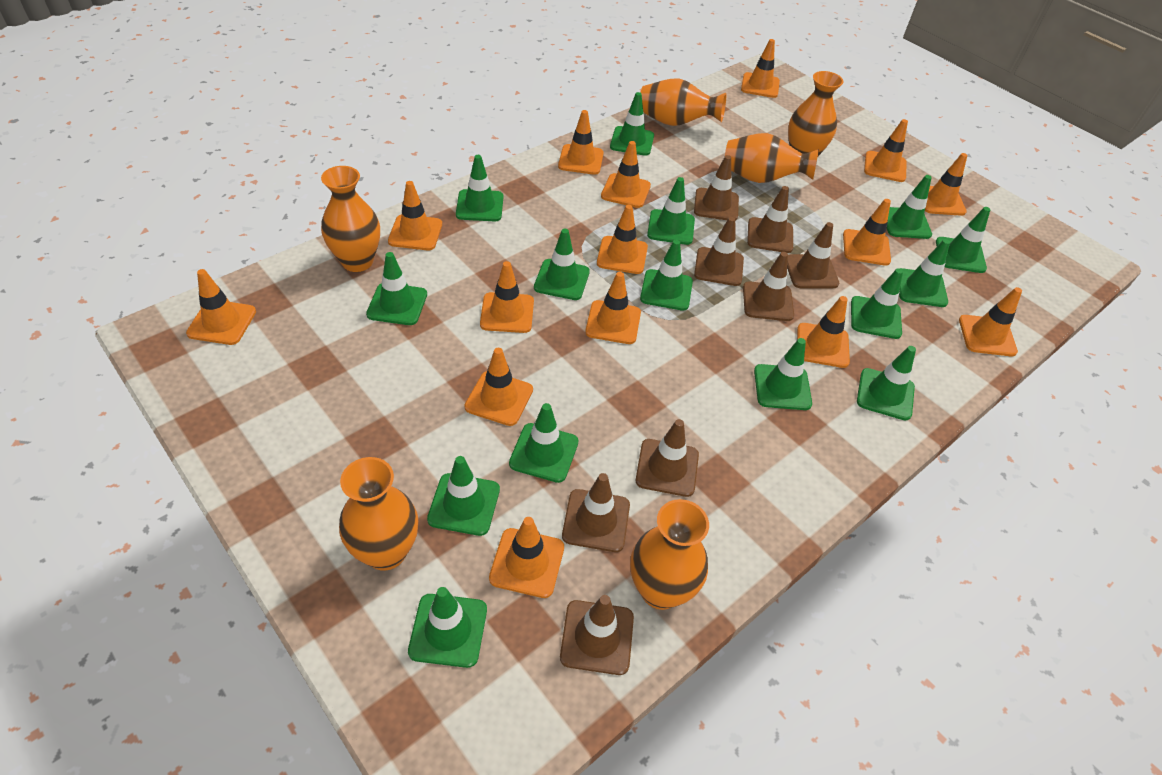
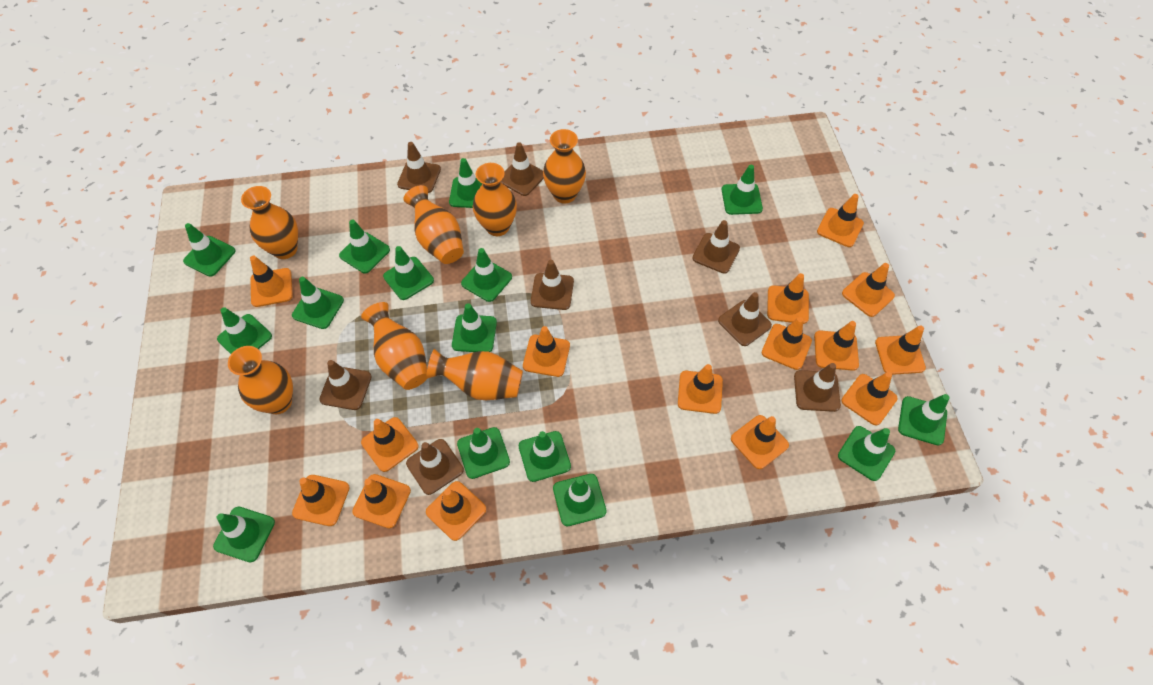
orange vase: 6 -> 7

